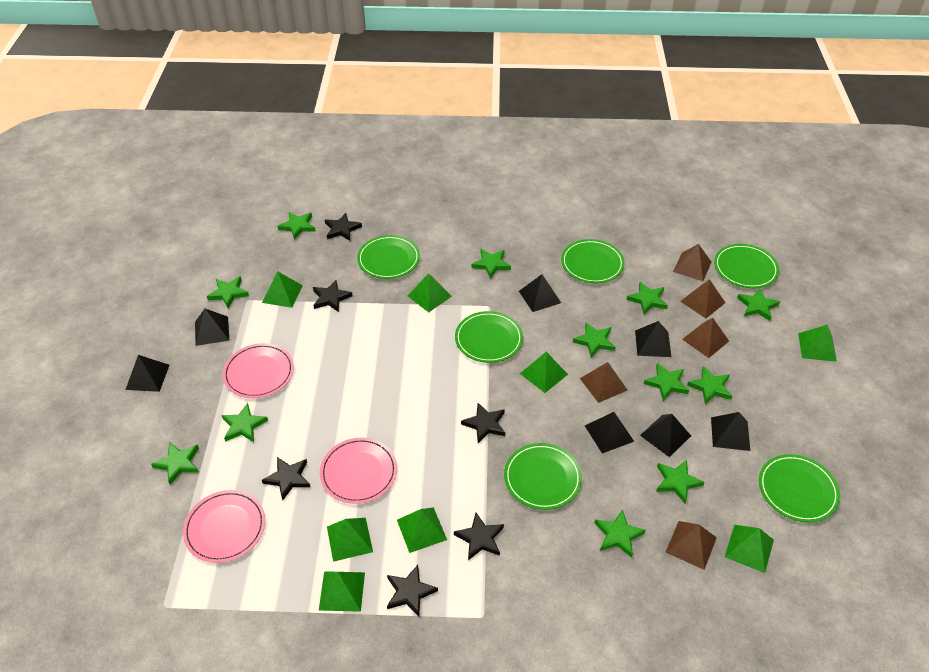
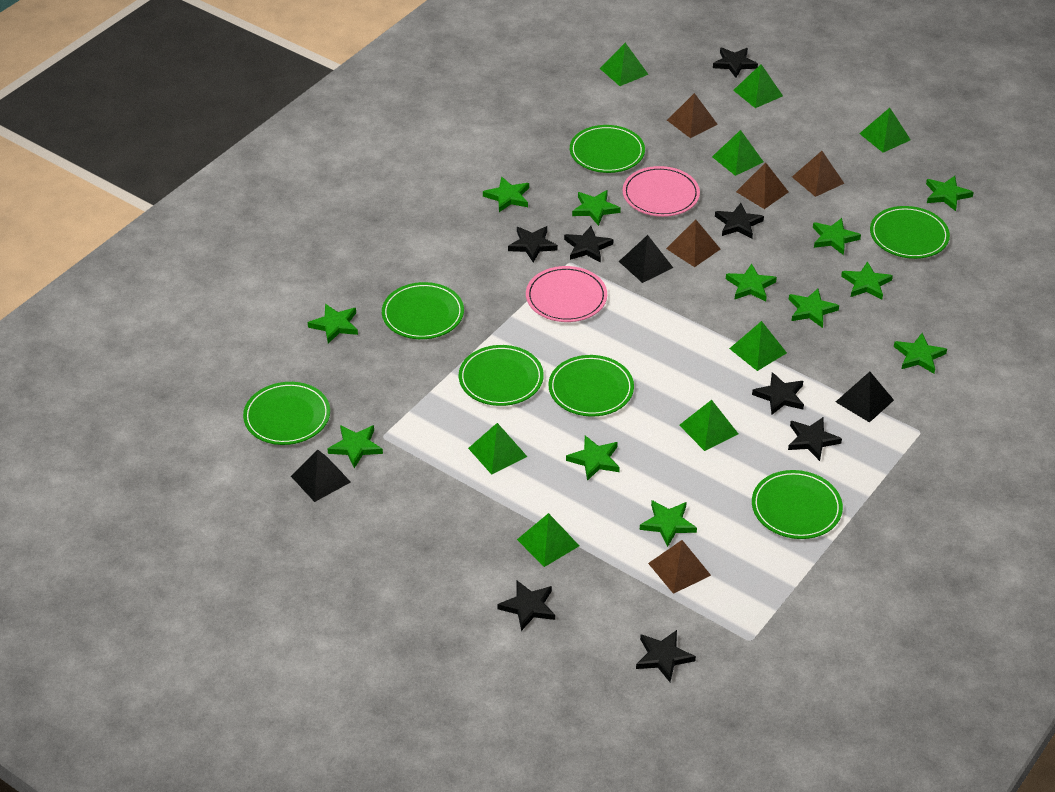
black pyramid: 7 -> 3
black star: 6 -> 8
green plate: 6 -> 7
pink plate: 3 -> 2

